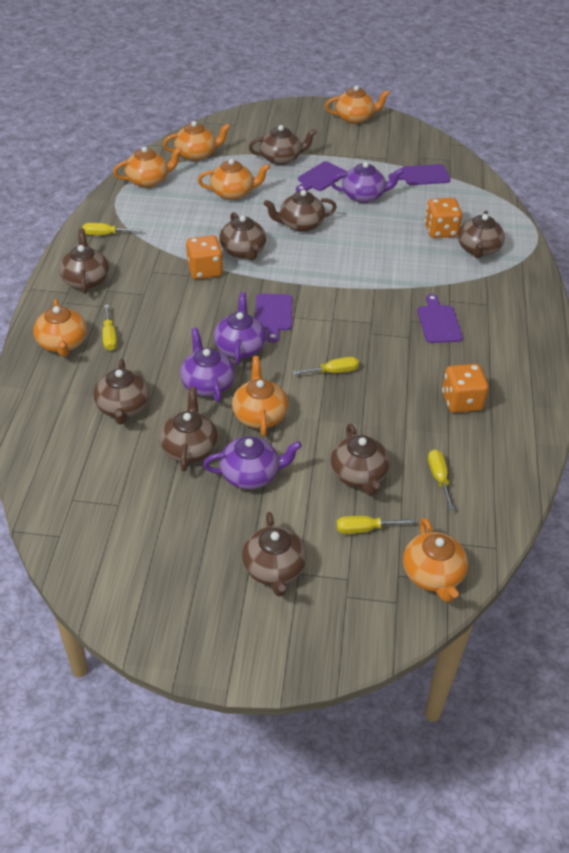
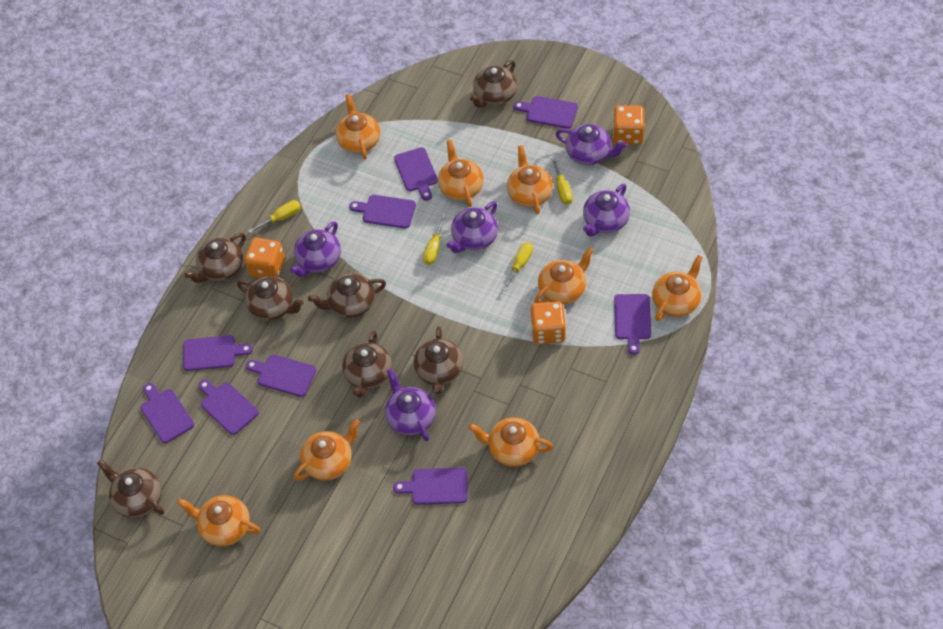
brown teapot: 9 -> 7
orange teapot: 7 -> 8
purple cutting board: 4 -> 9
purple teapot: 4 -> 5
yellow screwdriver: 5 -> 4

